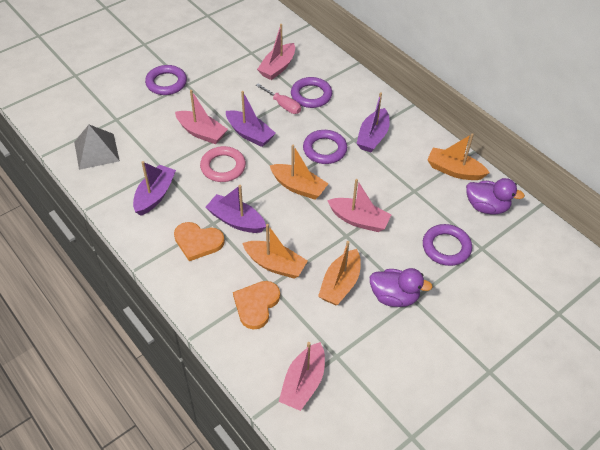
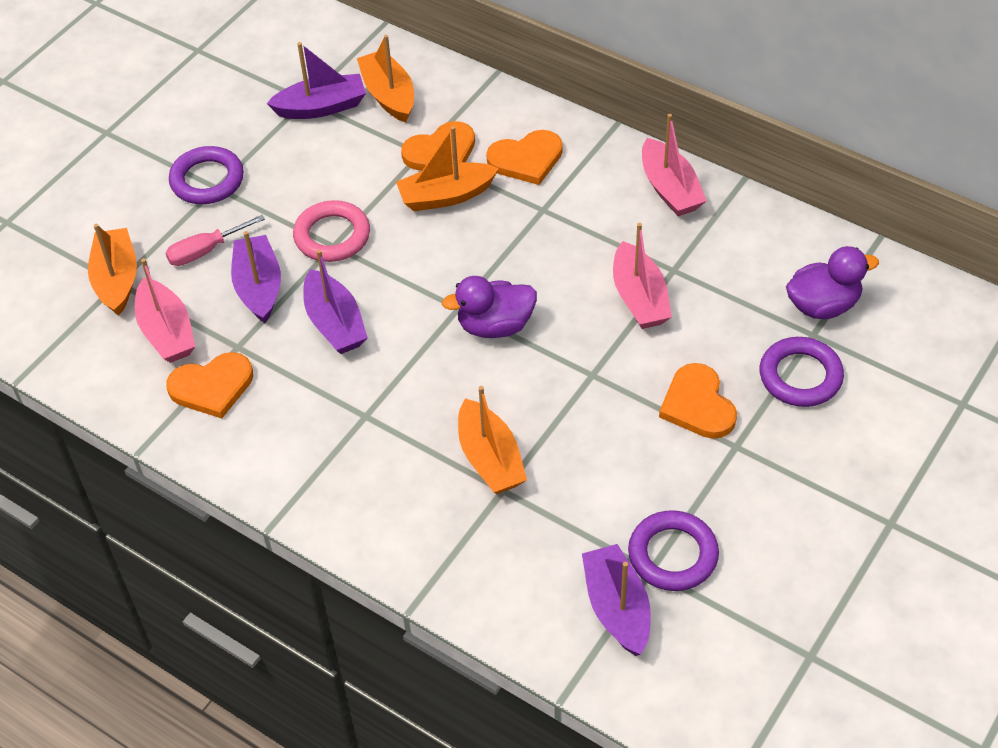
grey pyramid: 1 -> 0
orange heart: 2 -> 4
pink boat: 4 -> 3
purple ring: 4 -> 3

